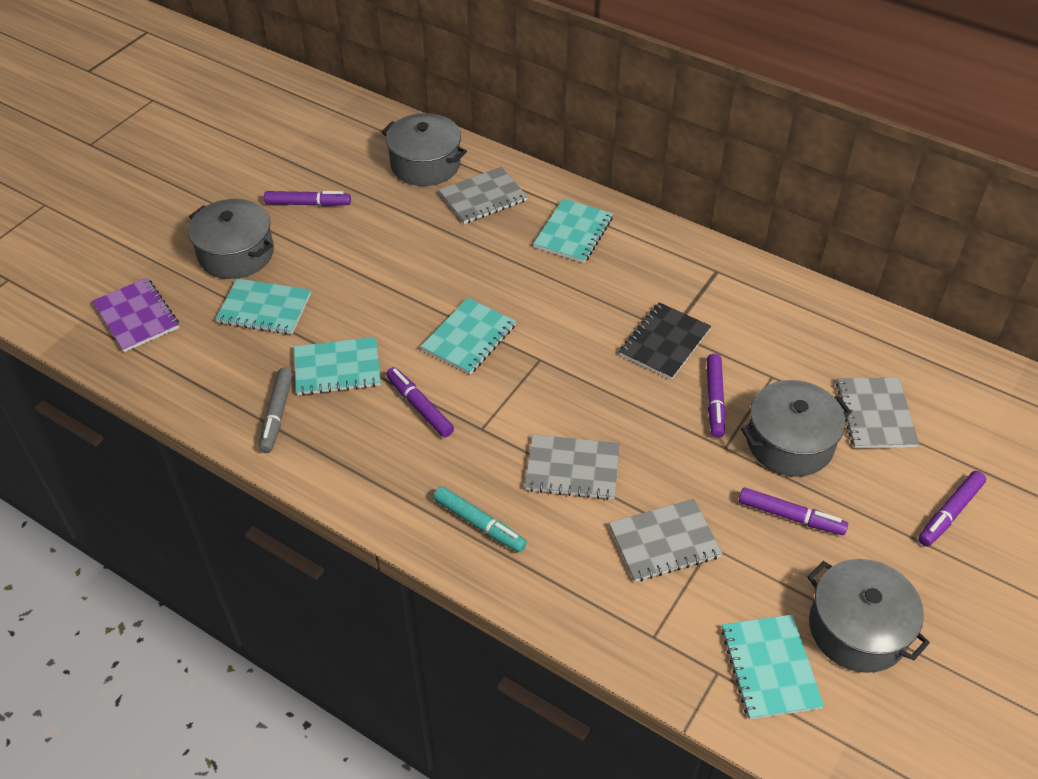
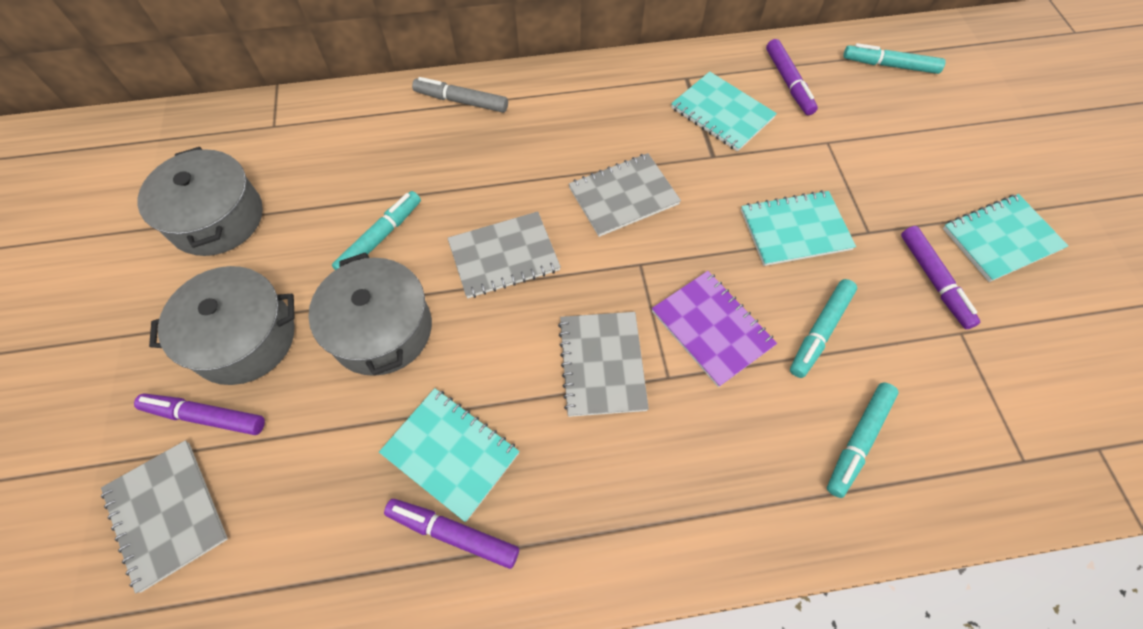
black notebook: 1 -> 0
grey pot: 4 -> 3
purple marker: 5 -> 4
turquoise marker: 1 -> 4
turquoise notebook: 5 -> 4

